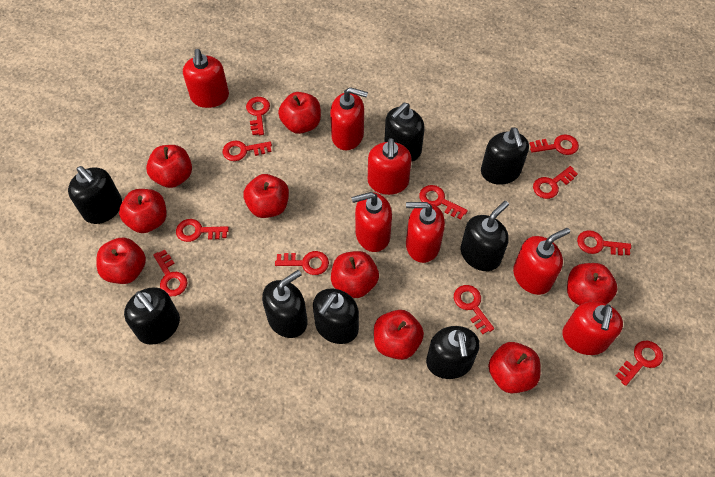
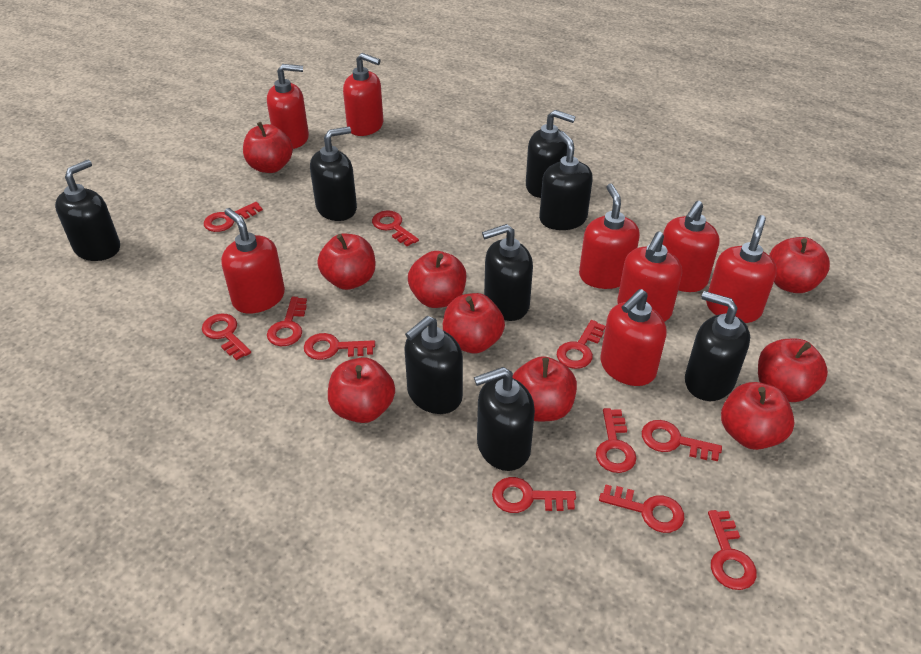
red soap dispenser: 7 -> 8

